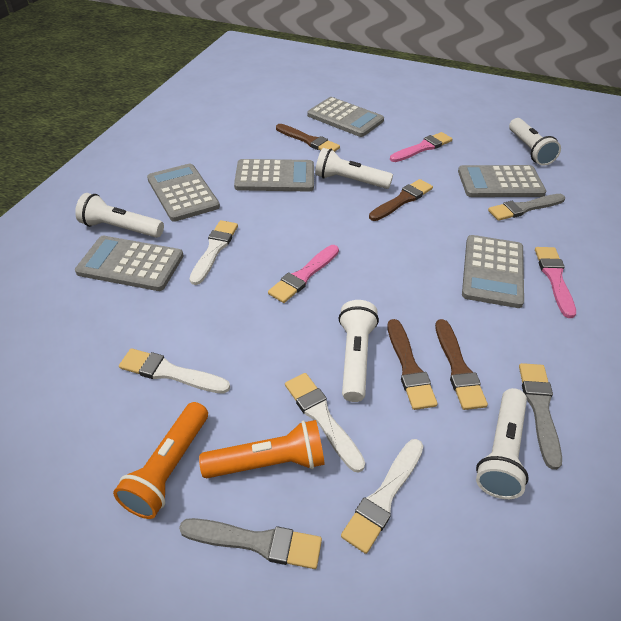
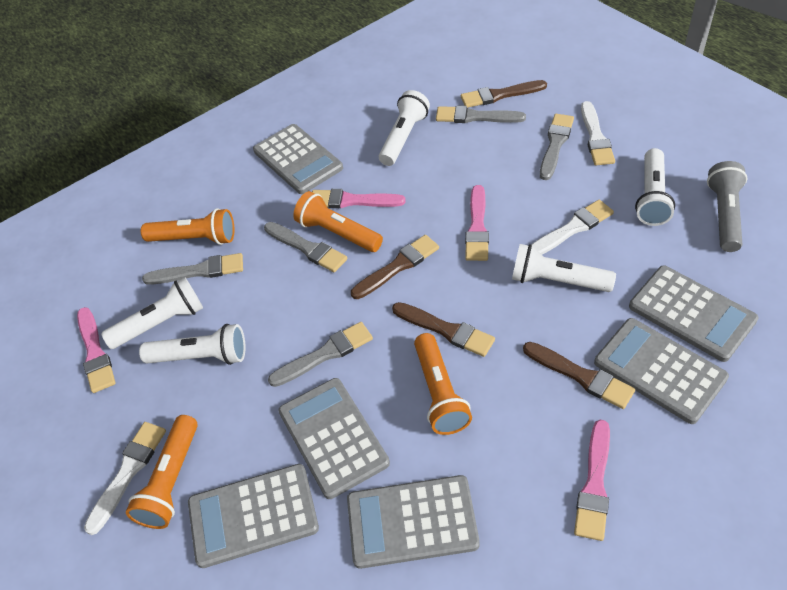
grey brush: 3 -> 5
grey flashlight: 0 -> 1
orange flashlight: 2 -> 4
pink brush: 3 -> 4
white brush: 4 -> 3

